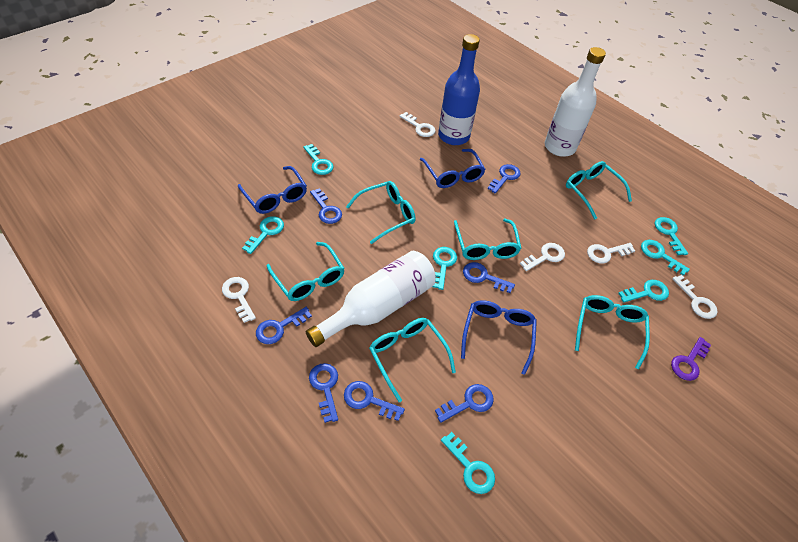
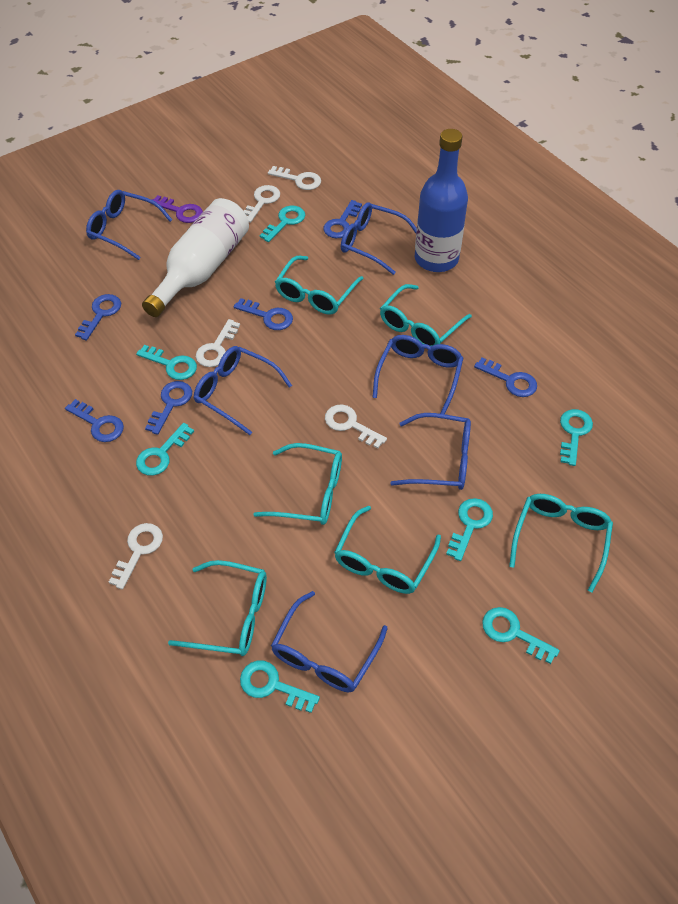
blue glasses: 3 -> 6
blue key: 7 -> 6
white bottle: 2 -> 1

